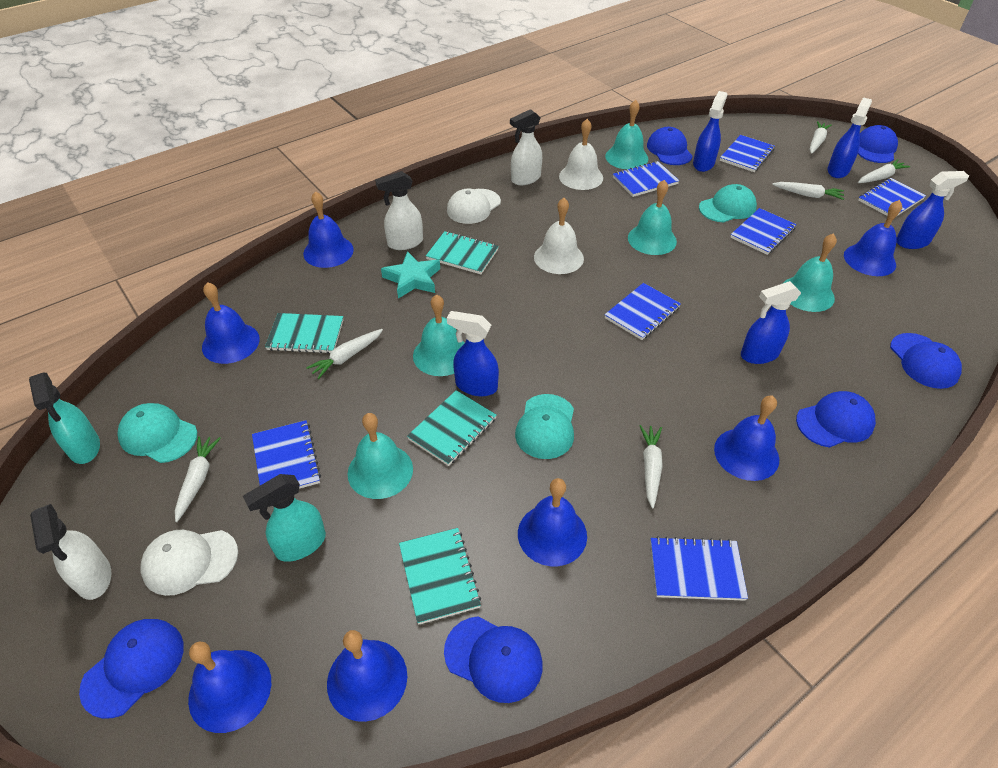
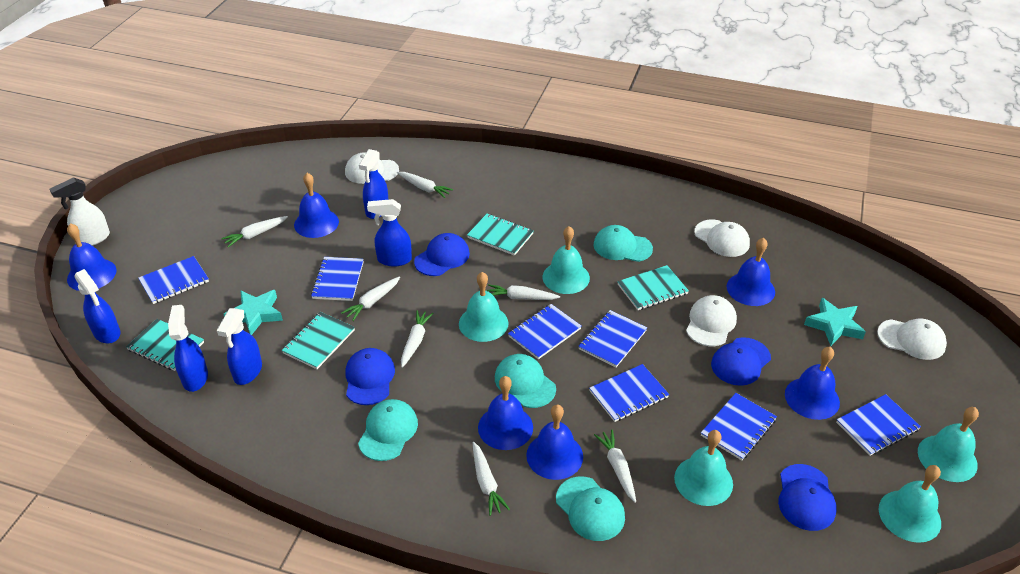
blue bell: 7 -> 6
blue cap: 6 -> 4
turquoise cap: 3 -> 4
turquoise spray bottle: 2 -> 0
turquoise star: 1 -> 2
white bell: 2 -> 0
white cap: 2 -> 4
white carrot: 6 -> 7
white spray bottle: 3 -> 1

